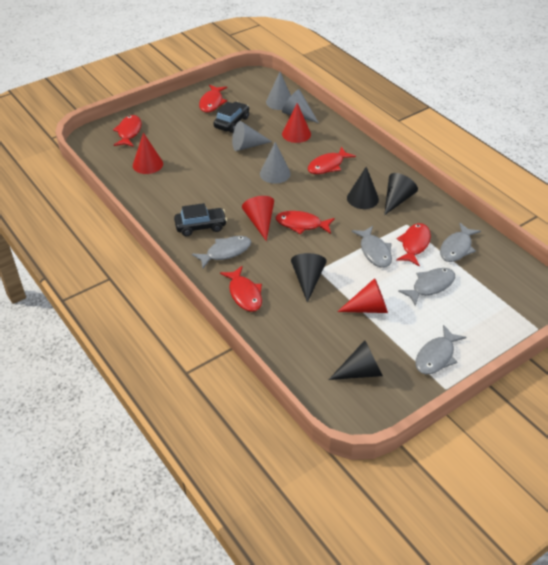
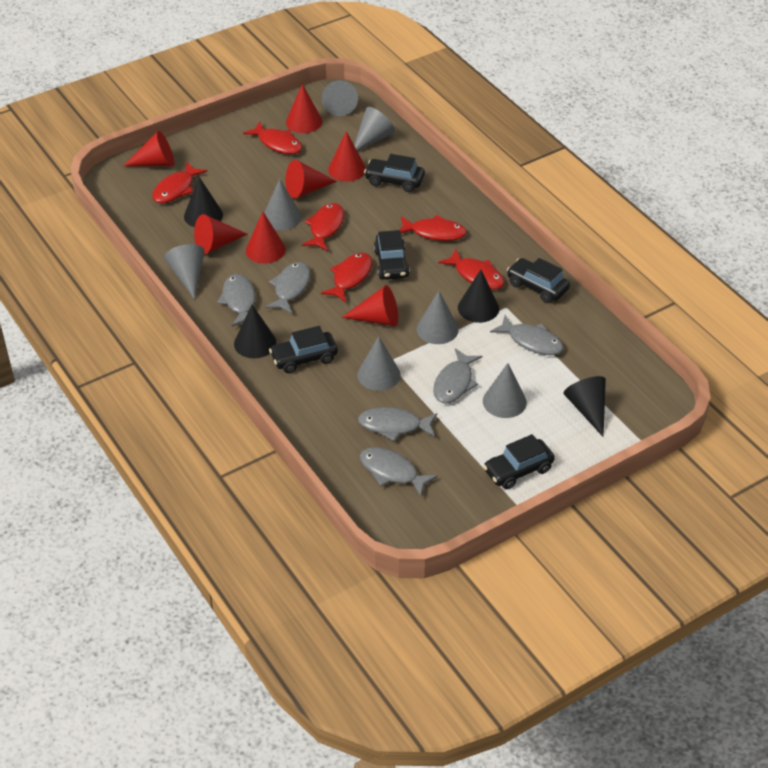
black car: 2 -> 5
grey cone: 4 -> 7
grey fish: 5 -> 6
red cone: 4 -> 7

